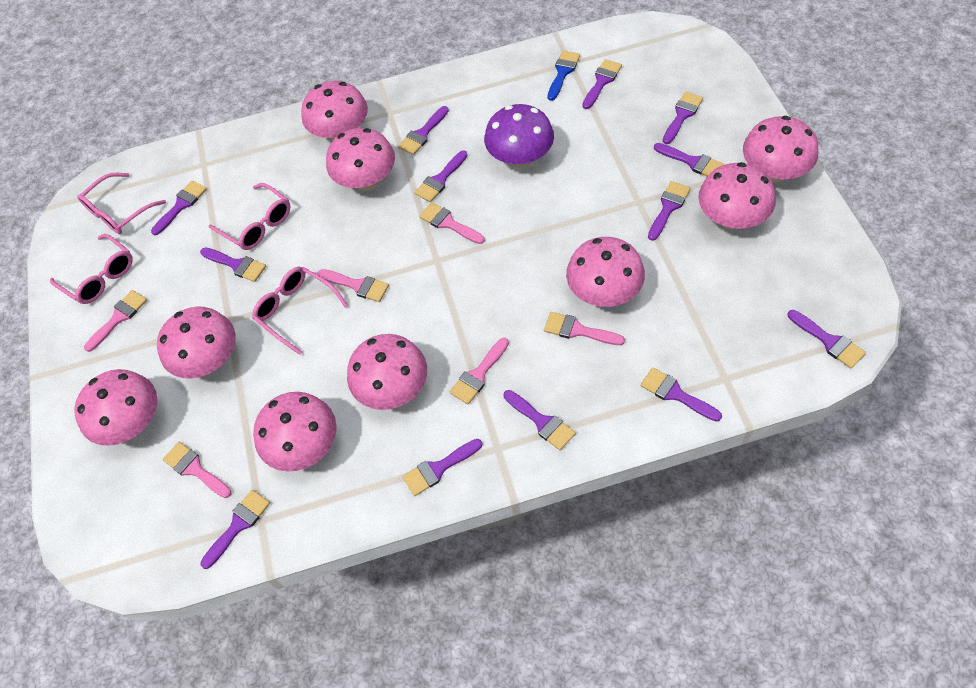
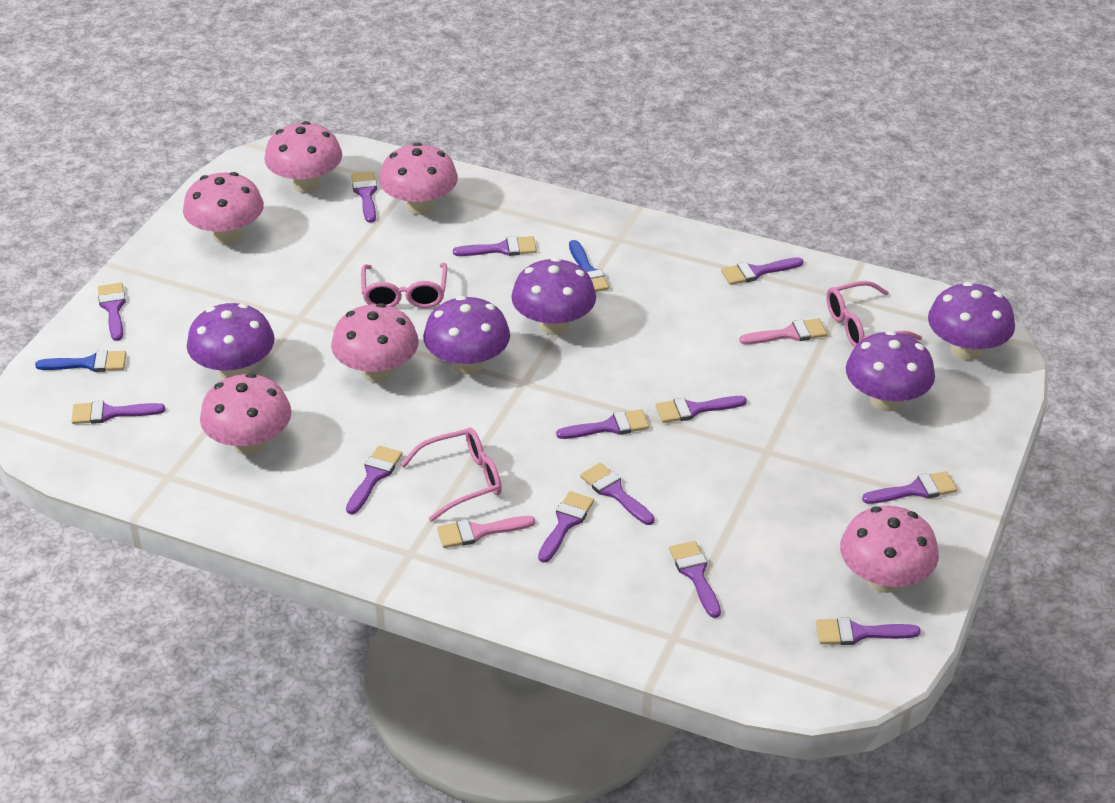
blue brush: 1 -> 2
pink brush: 6 -> 2
pink glasses: 4 -> 3
pink mushroom: 9 -> 6
purple mushroom: 1 -> 5

